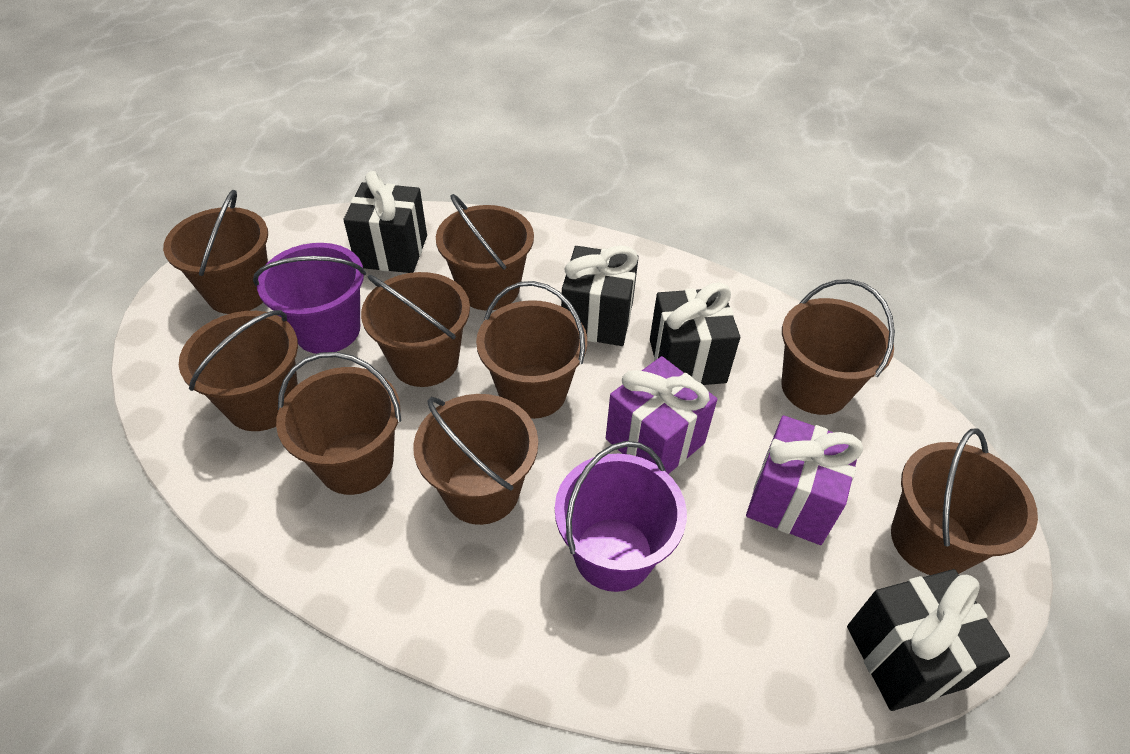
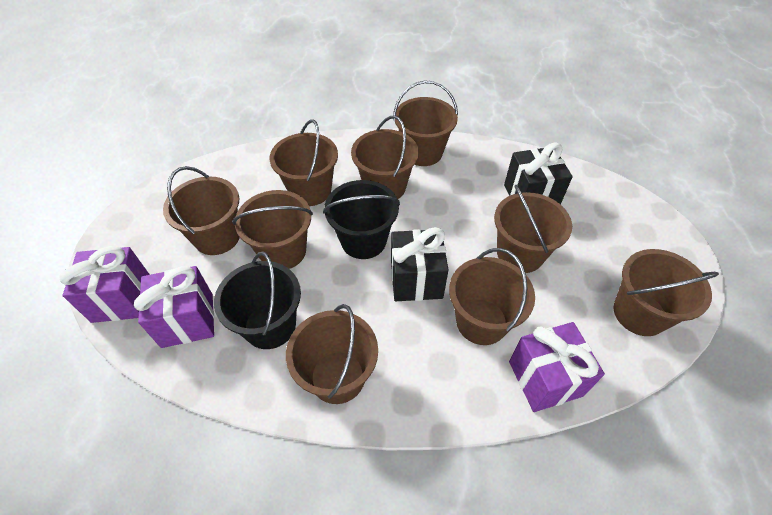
black bucket: 0 -> 2
black gift: 4 -> 2
purple bucket: 2 -> 0
purple gift: 2 -> 3

